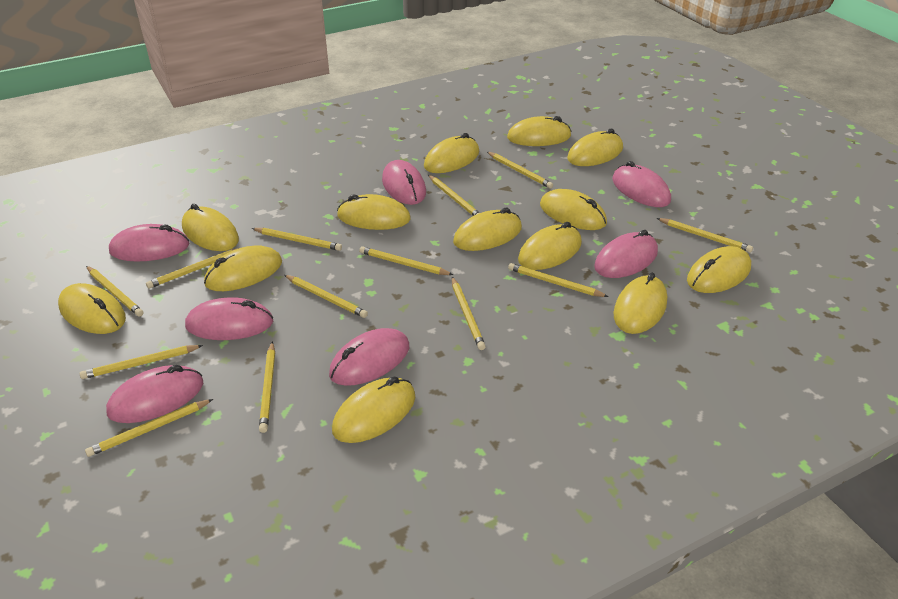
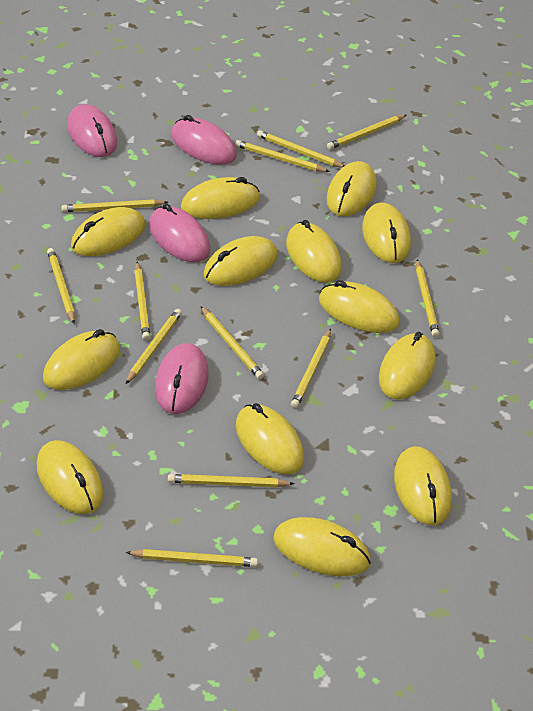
pink mouse: 7 -> 4
yellow pencil: 13 -> 12

